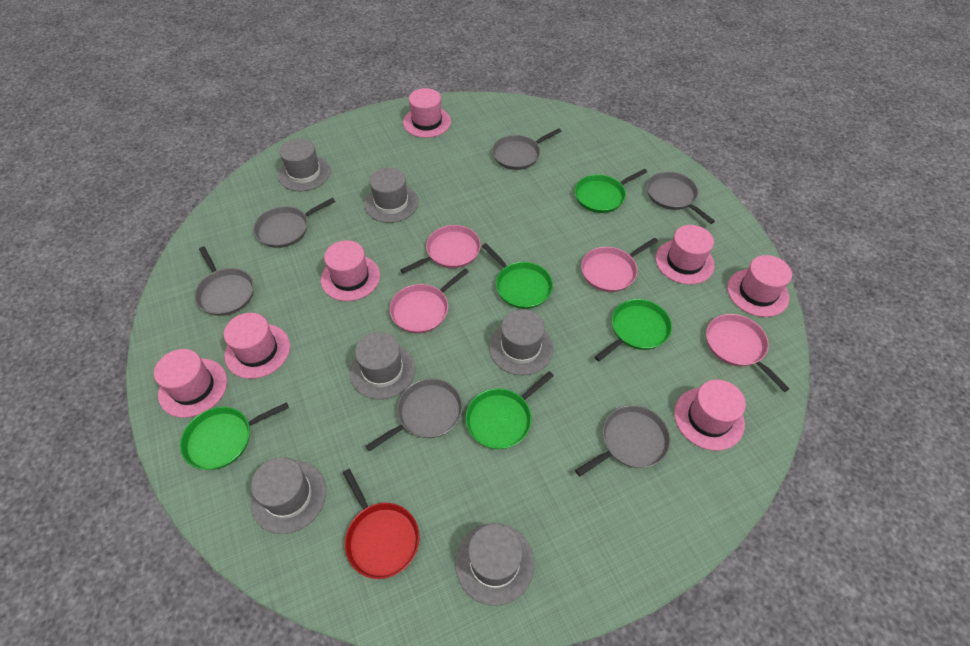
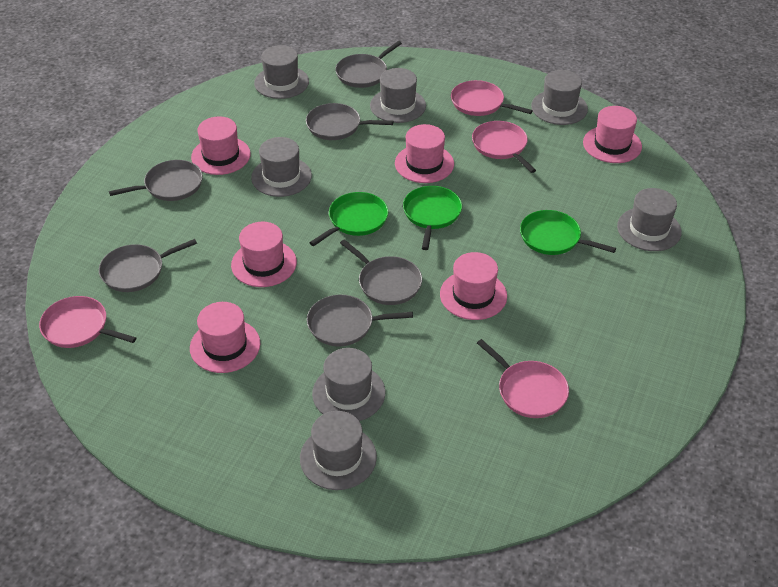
green pan: 5 -> 3
grey hat: 6 -> 7
pink hat: 7 -> 6
red pan: 1 -> 0

